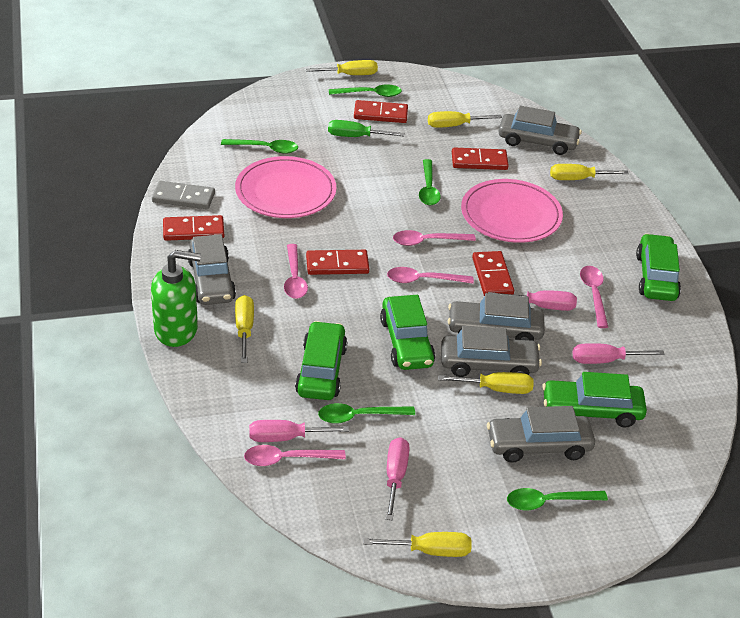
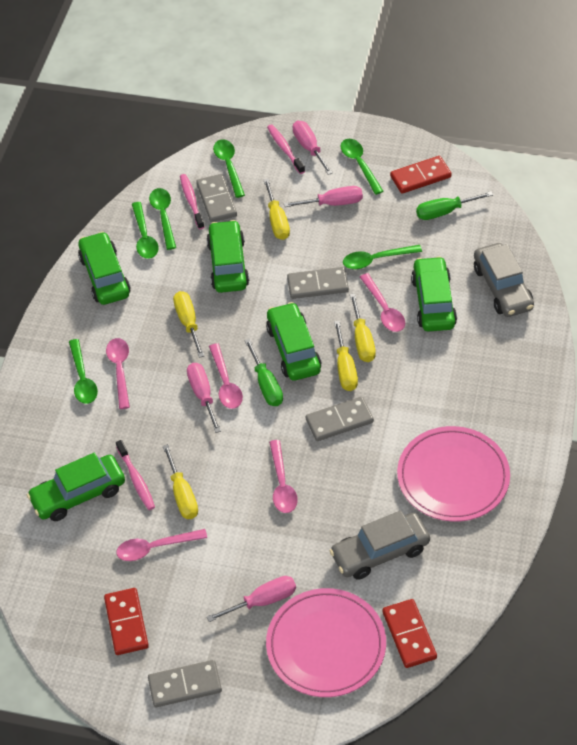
green car: 4 -> 5
green screwdriver: 1 -> 2
green soap dispenser: 1 -> 0
green spoon: 5 -> 6
grey car: 5 -> 2
grey domino: 1 -> 4
pink toothbrush: 0 -> 3
red domino: 5 -> 3
yellow screwdriver: 6 -> 5

